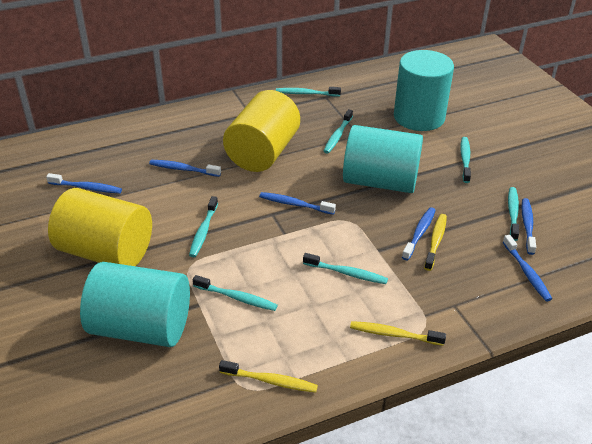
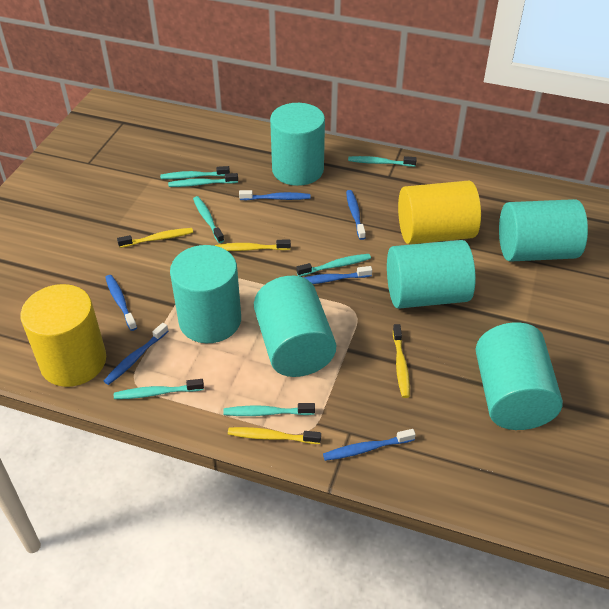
turquoise cylinder: 3 -> 6
yellow toothbrush: 3 -> 4

